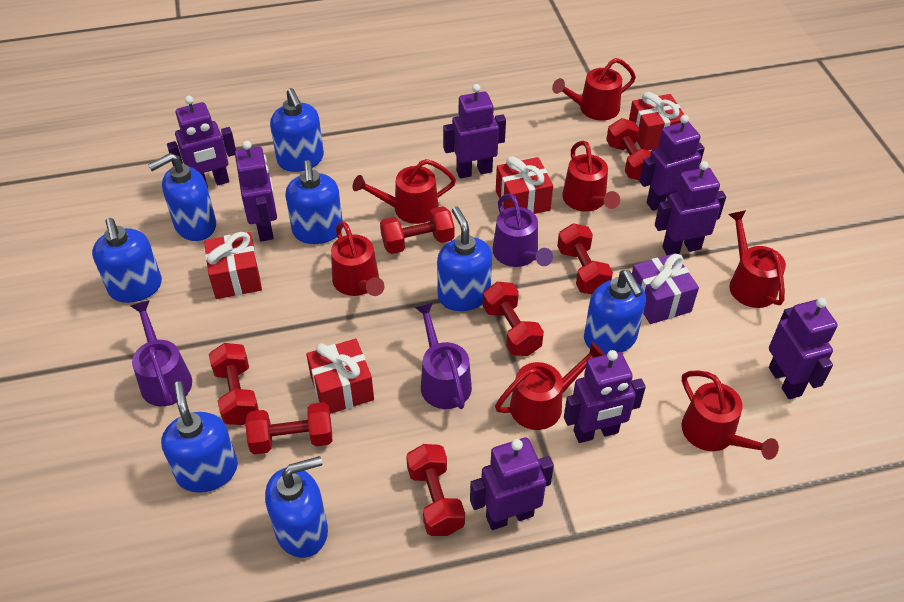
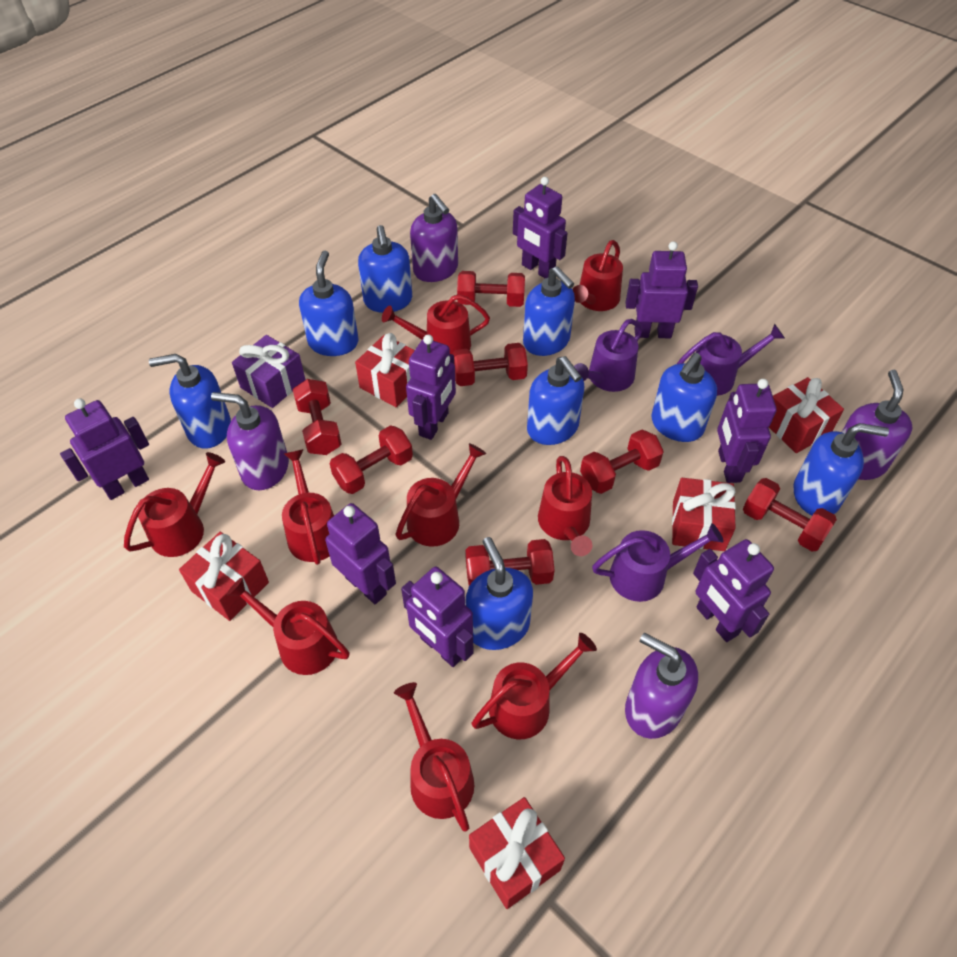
purple soap dispenser: 0 -> 4
red gift: 4 -> 5
red watering can: 7 -> 9

